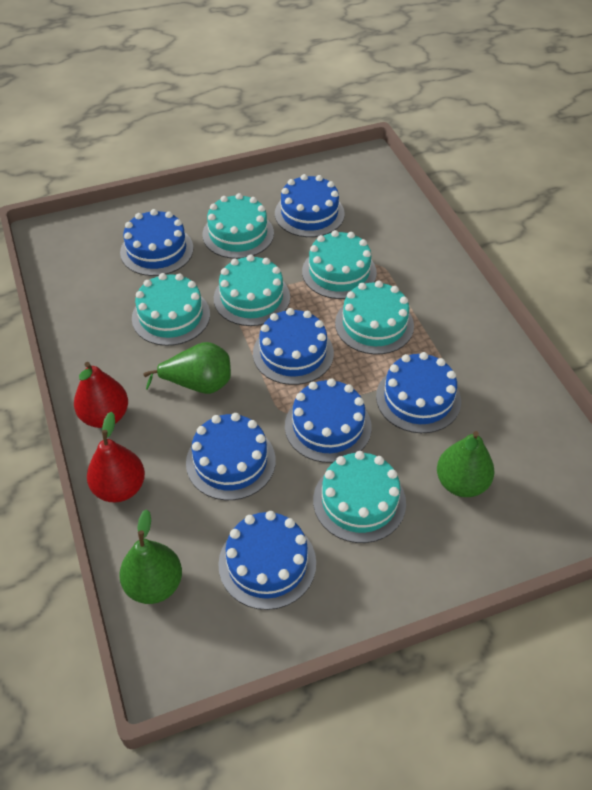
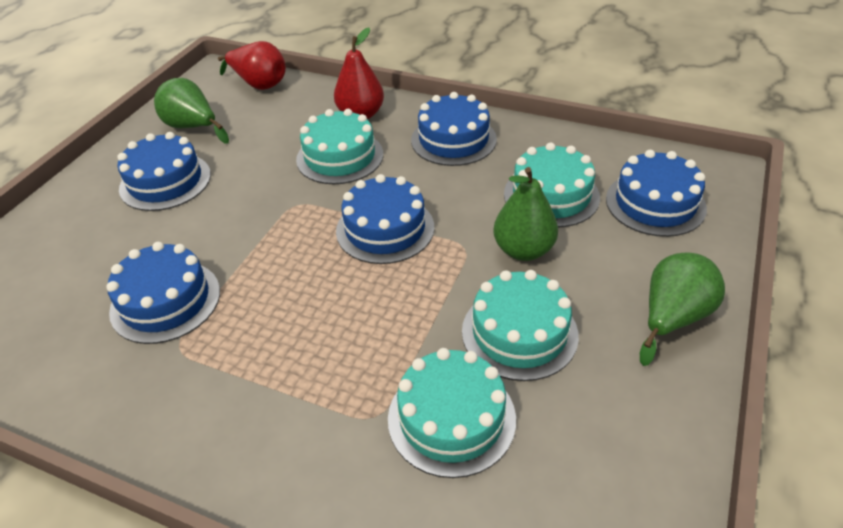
blue cake: 7 -> 5
turquoise cake: 6 -> 4

